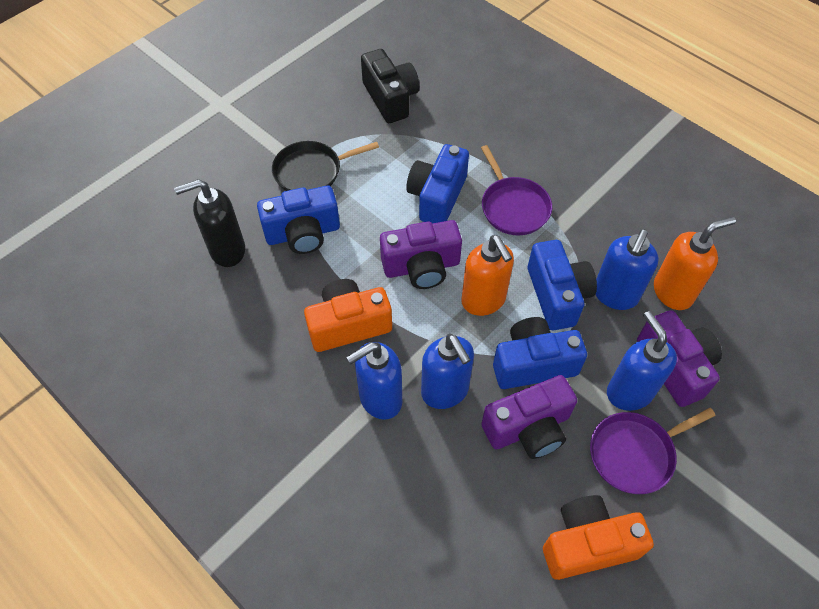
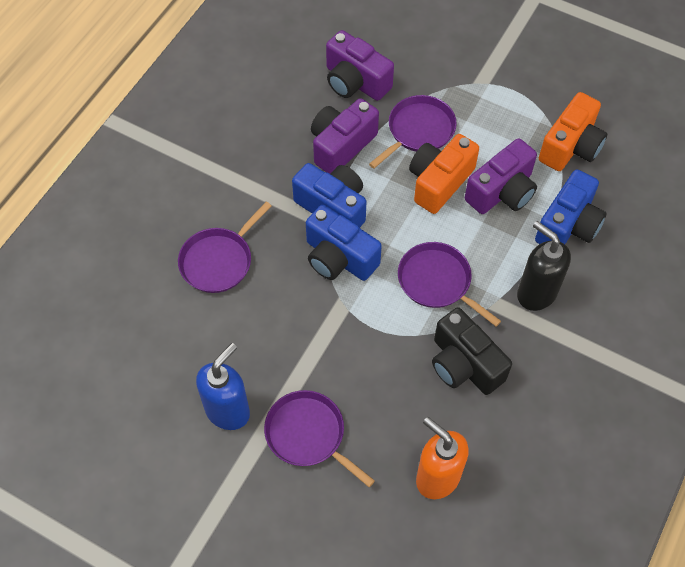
black pan: 1 -> 0
blue camera: 4 -> 3
blue soap dispenser: 4 -> 1
orange soap dispenser: 2 -> 1
purple pan: 2 -> 4

